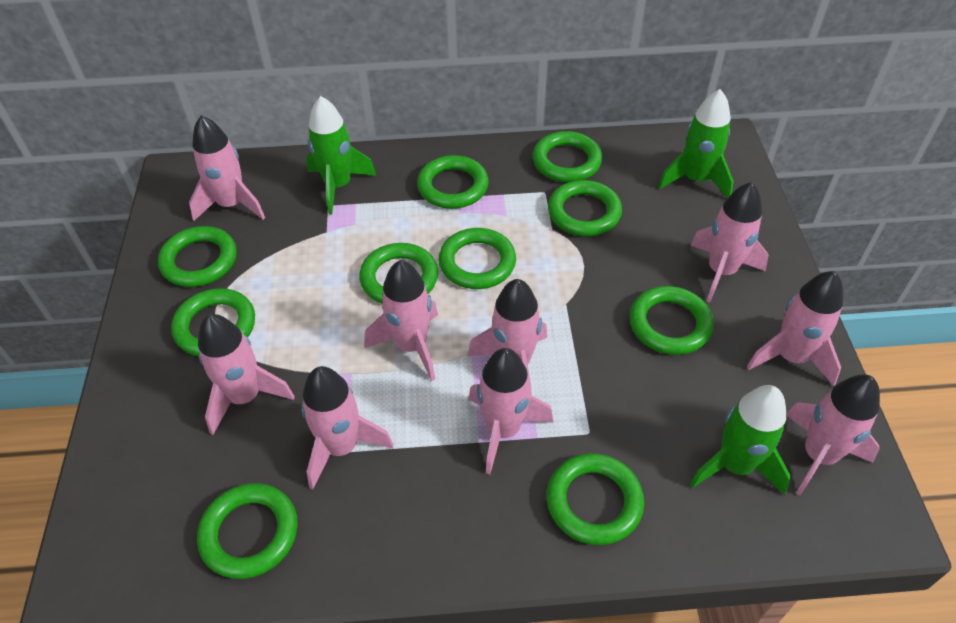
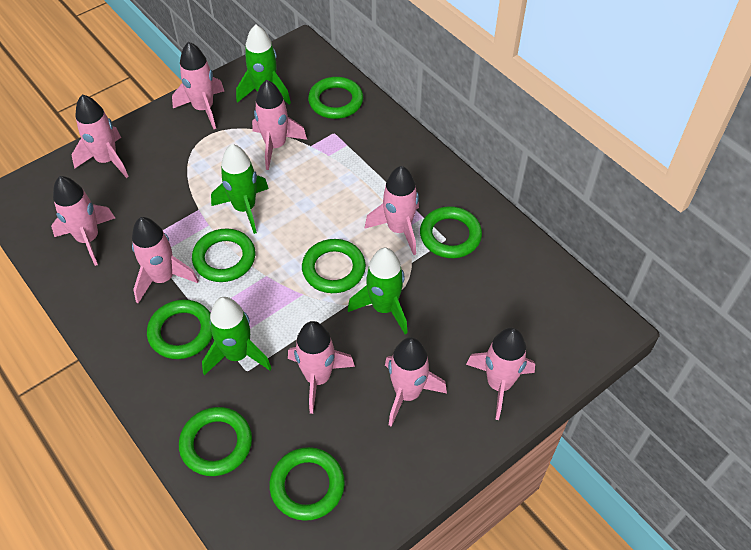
green ring: 10 -> 7
green rocket: 3 -> 4

